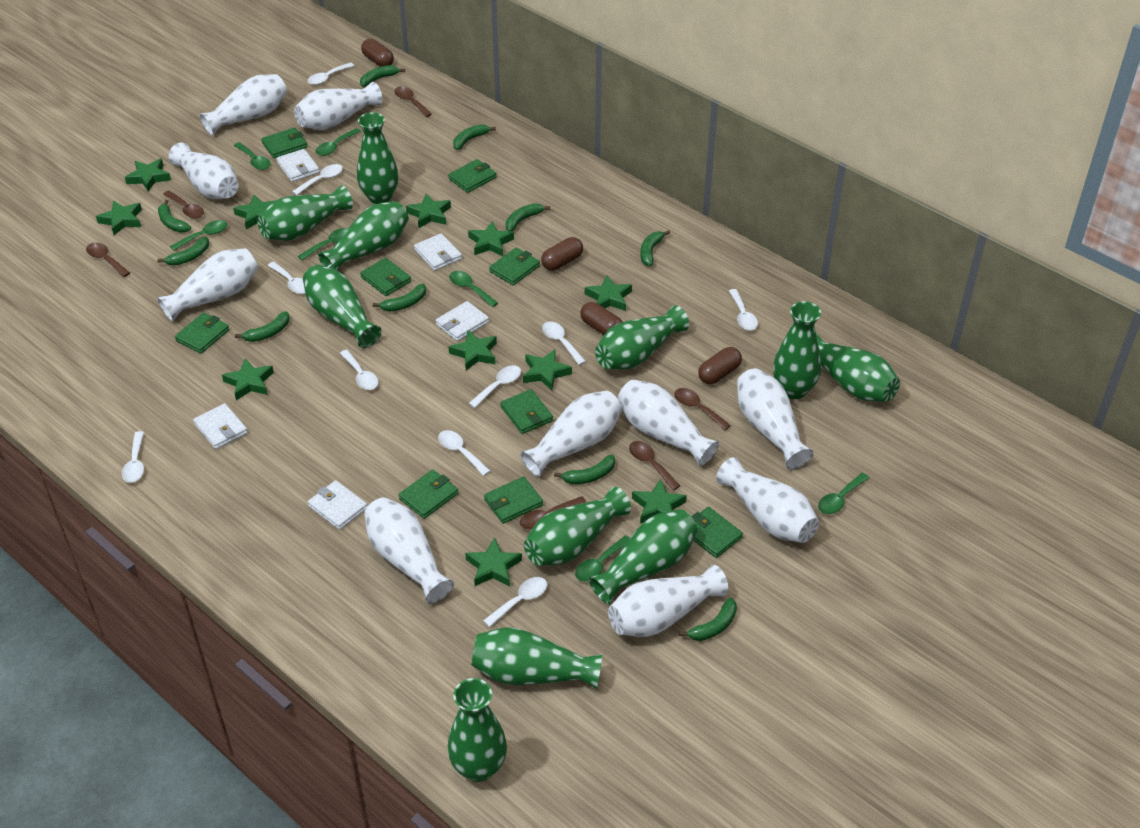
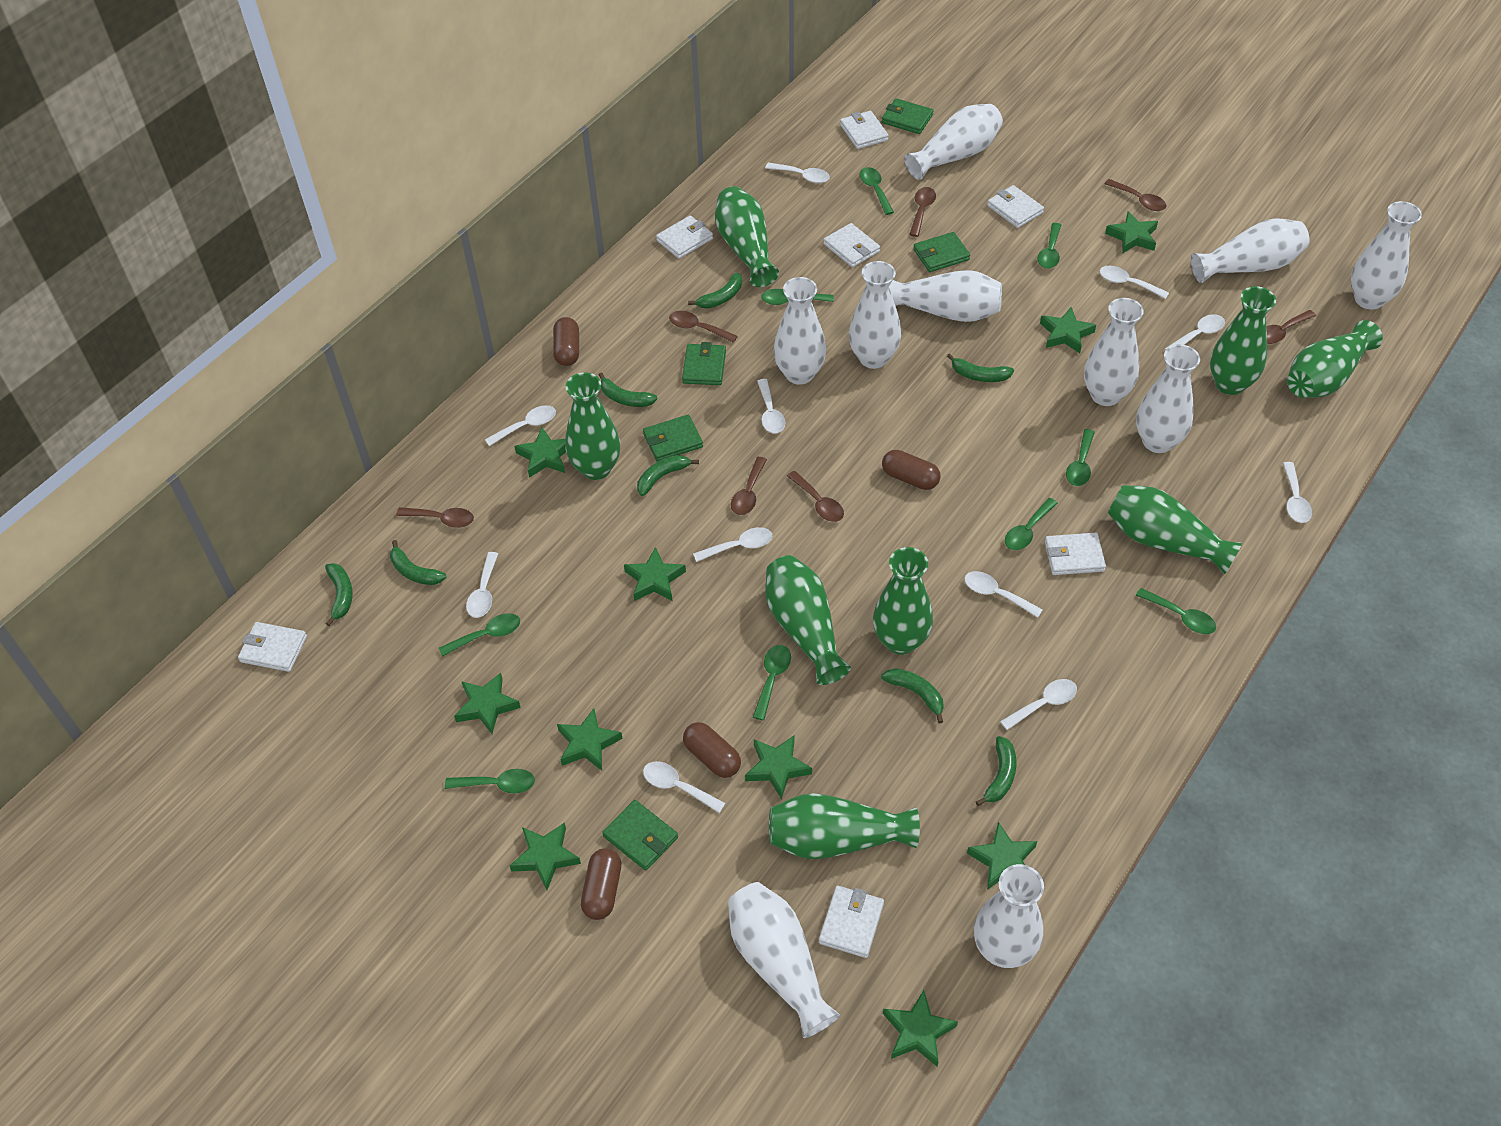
brown spoon: 6 -> 7
green banana: 10 -> 8
green spoon: 7 -> 9
green star: 11 -> 10
green vase: 11 -> 8
green wallet: 9 -> 5
white spoon: 10 -> 11
white wallet: 5 -> 7

